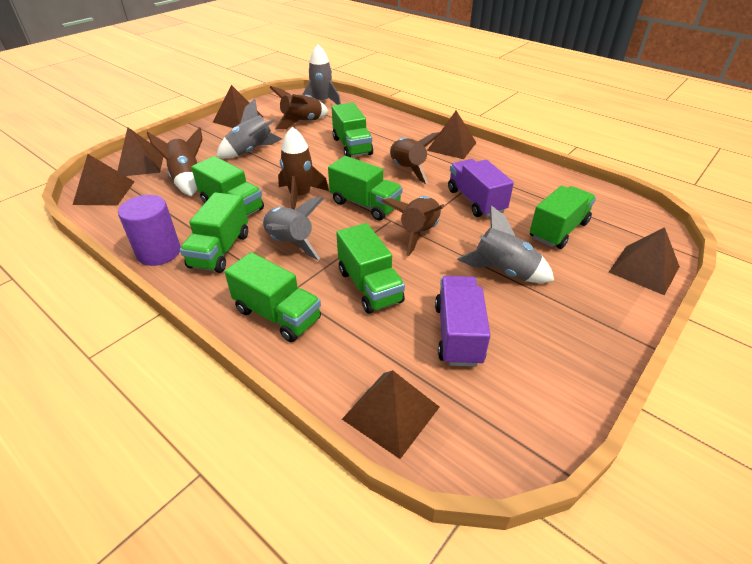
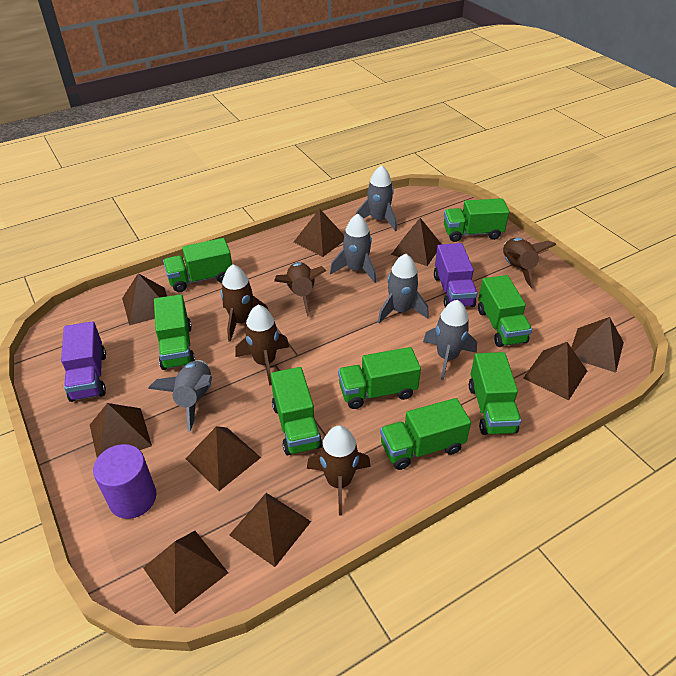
brown pyramid: 6 -> 9
green truck: 7 -> 8
grey rocket: 4 -> 5

